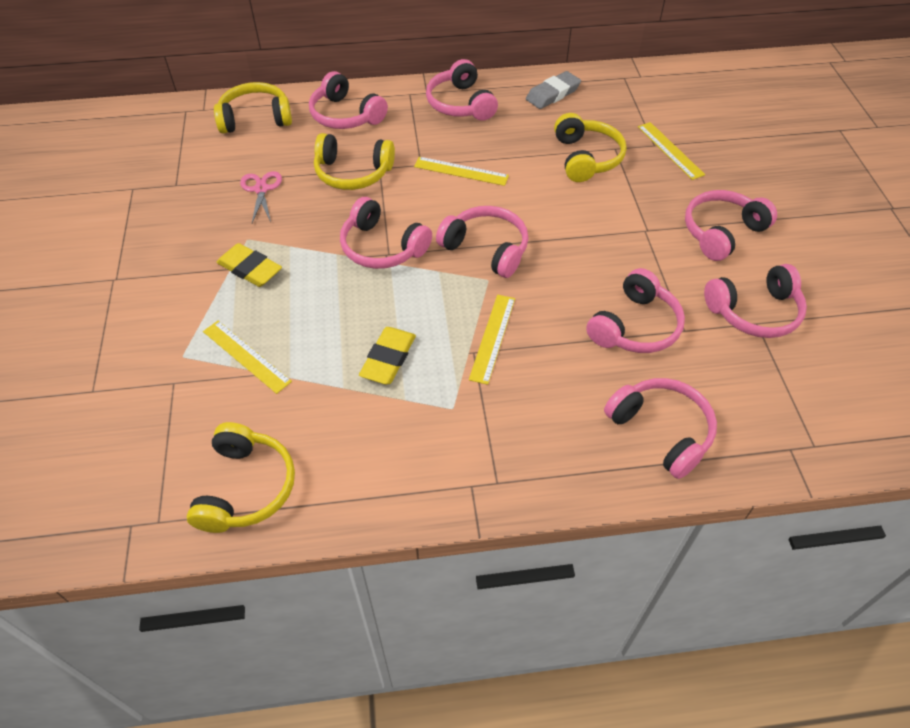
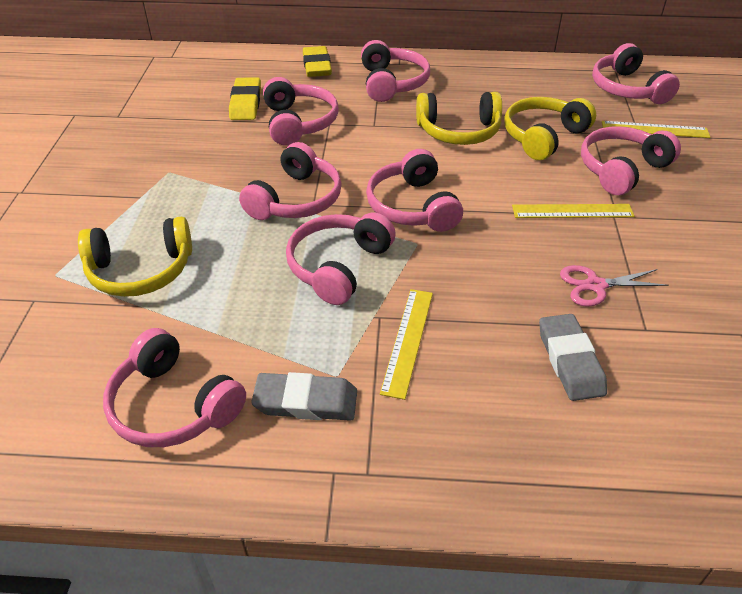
grey eraser: 1 -> 2
yellow headphones: 4 -> 3
yellow ruler: 4 -> 3

